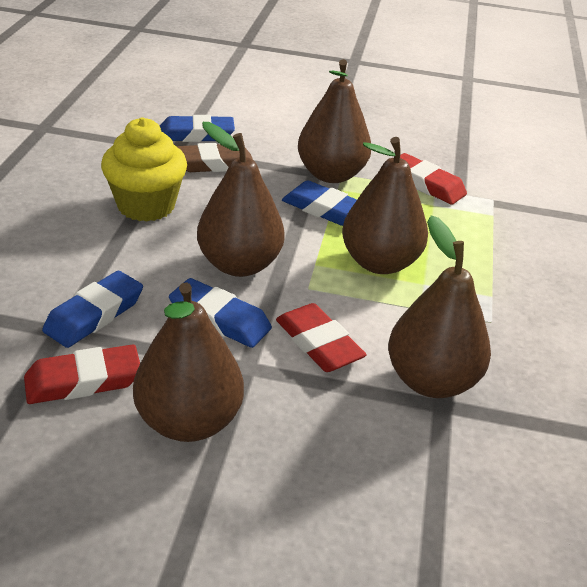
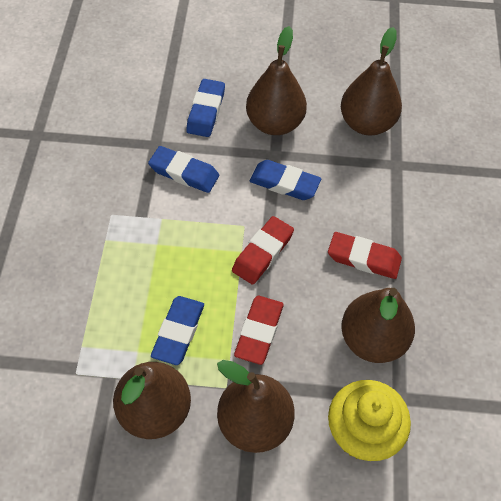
brown eraser: 1 -> 0

